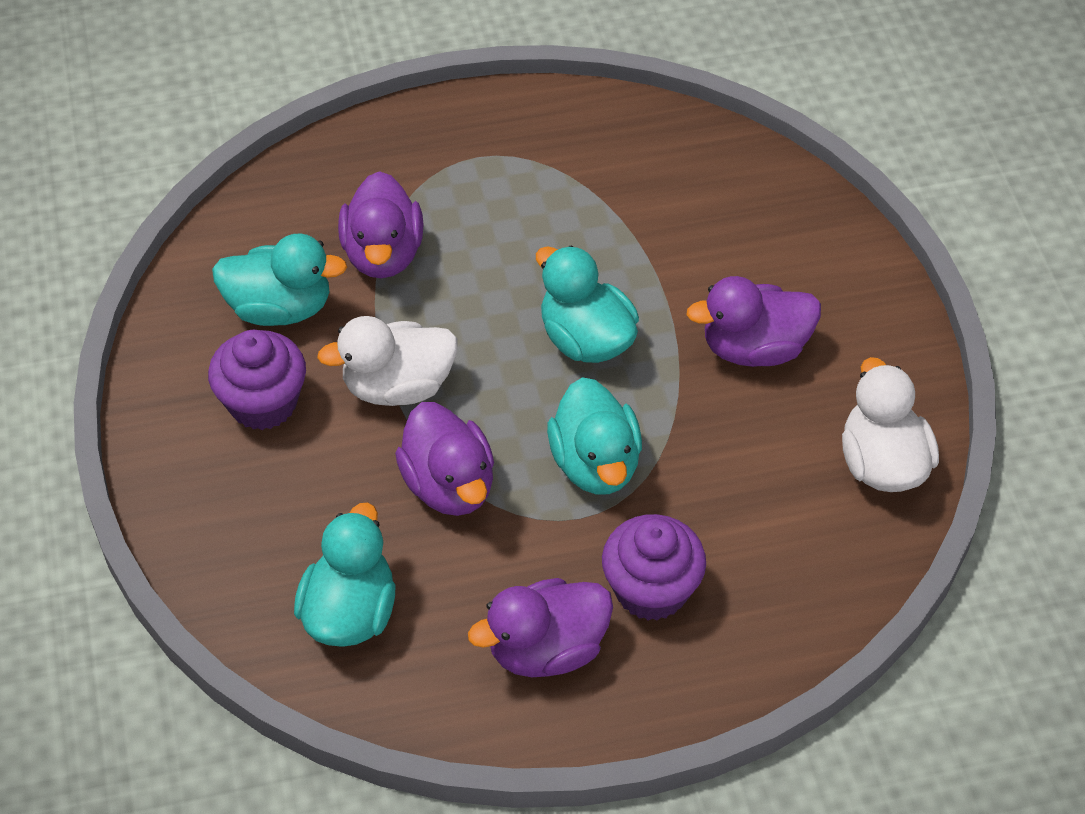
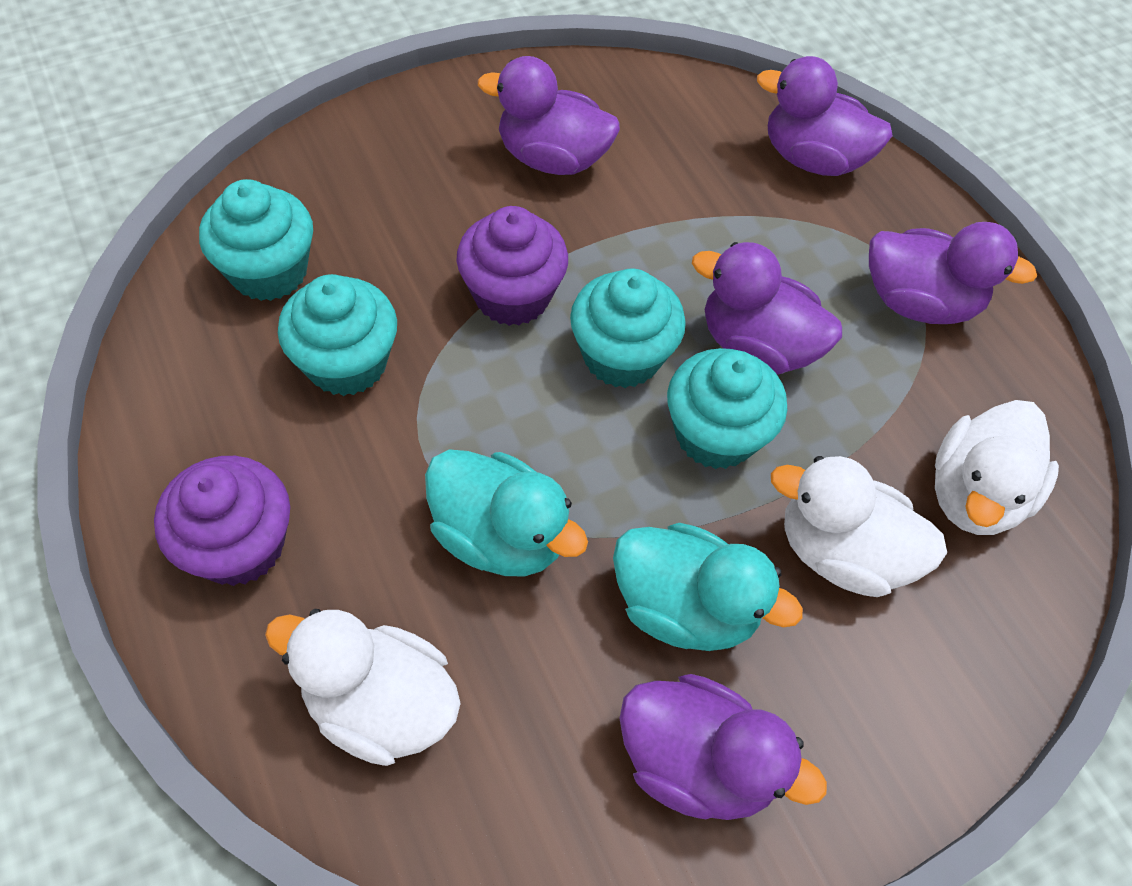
purple duck: 4 -> 5
turquoise cupcake: 0 -> 4
turquoise duck: 4 -> 2
white duck: 2 -> 3

